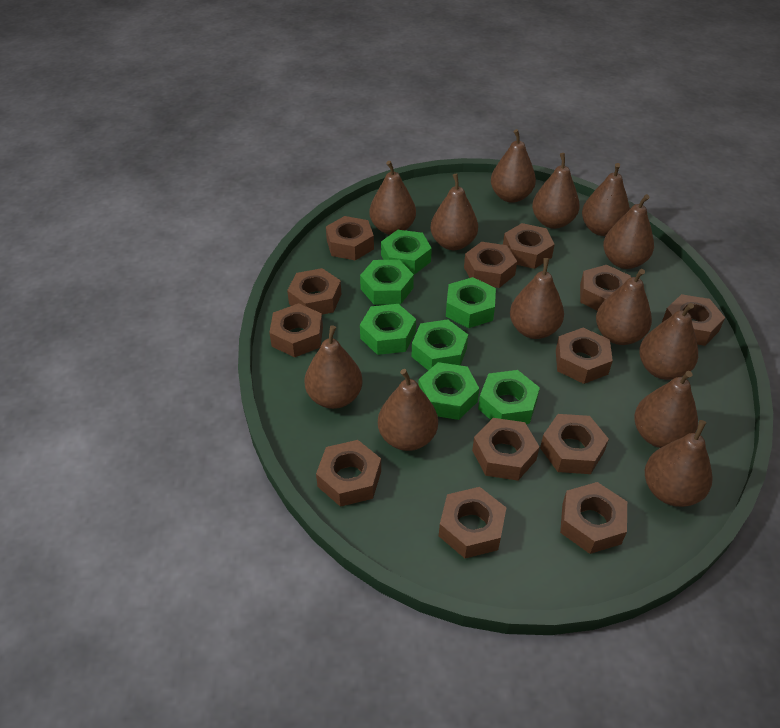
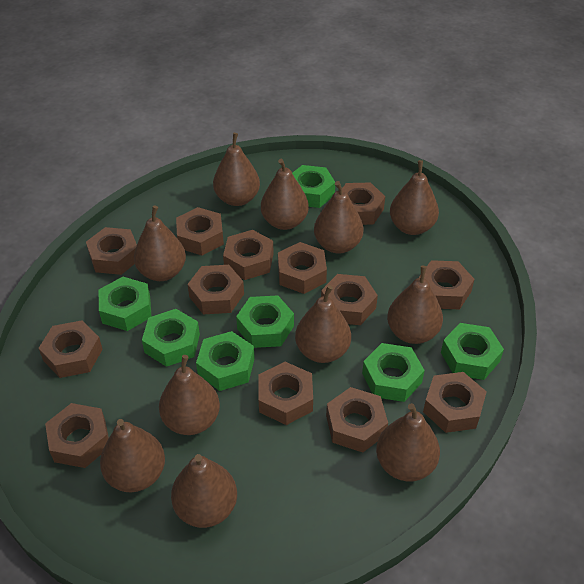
brown pear: 13 -> 11

